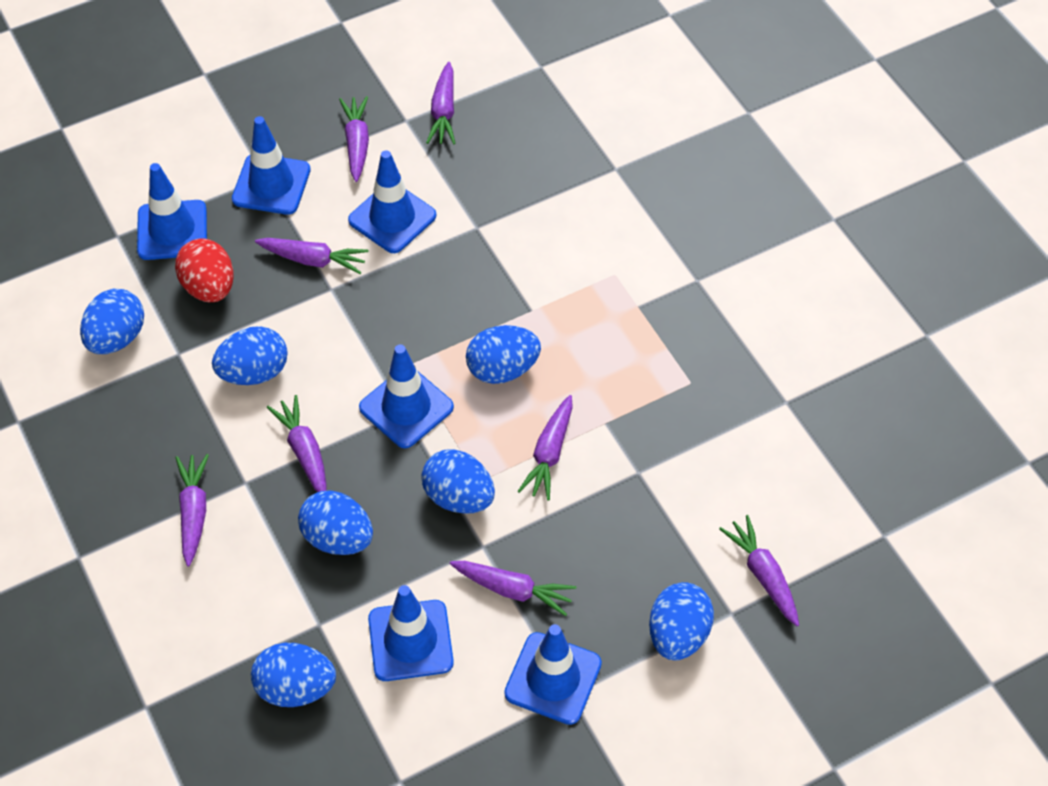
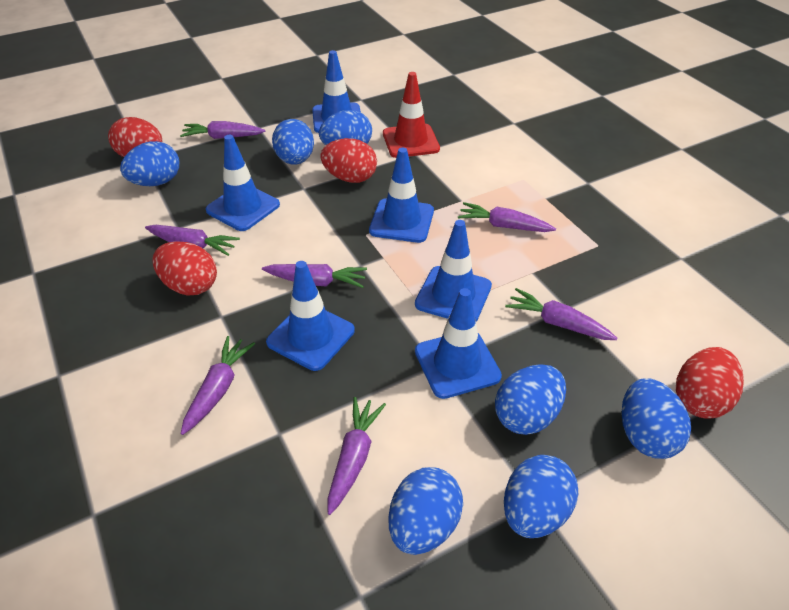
purple carrot: 8 -> 7
red egg: 1 -> 4
red traffic cone: 0 -> 1

